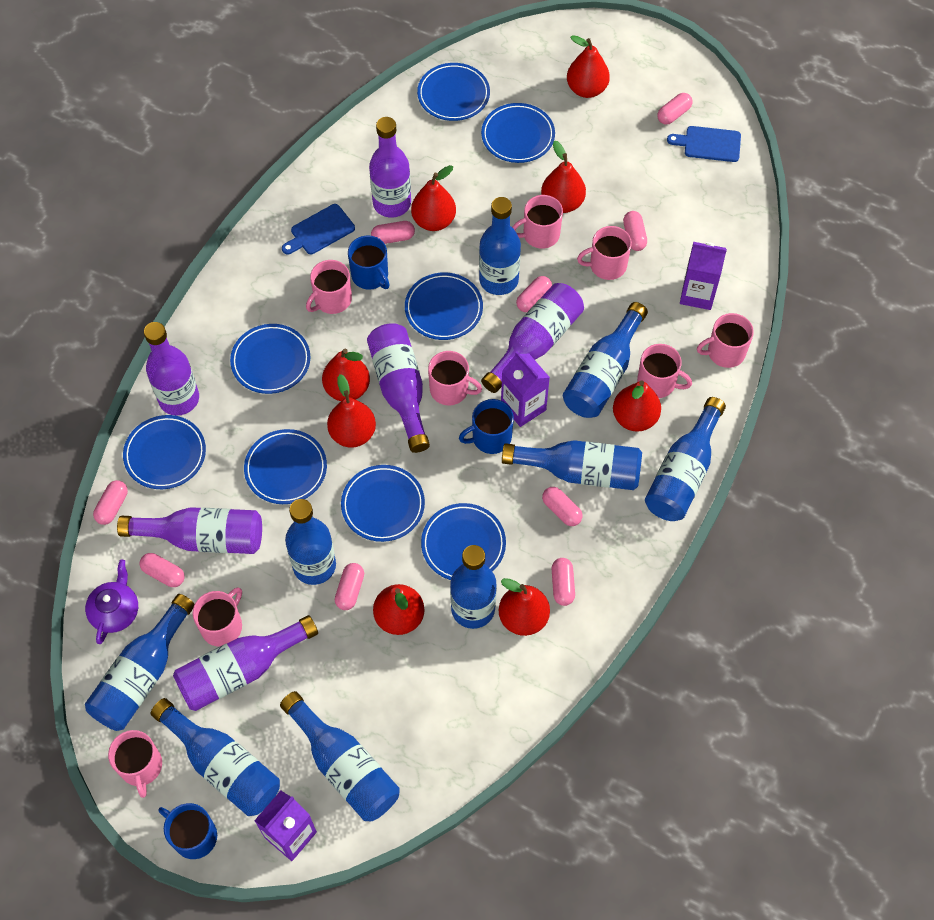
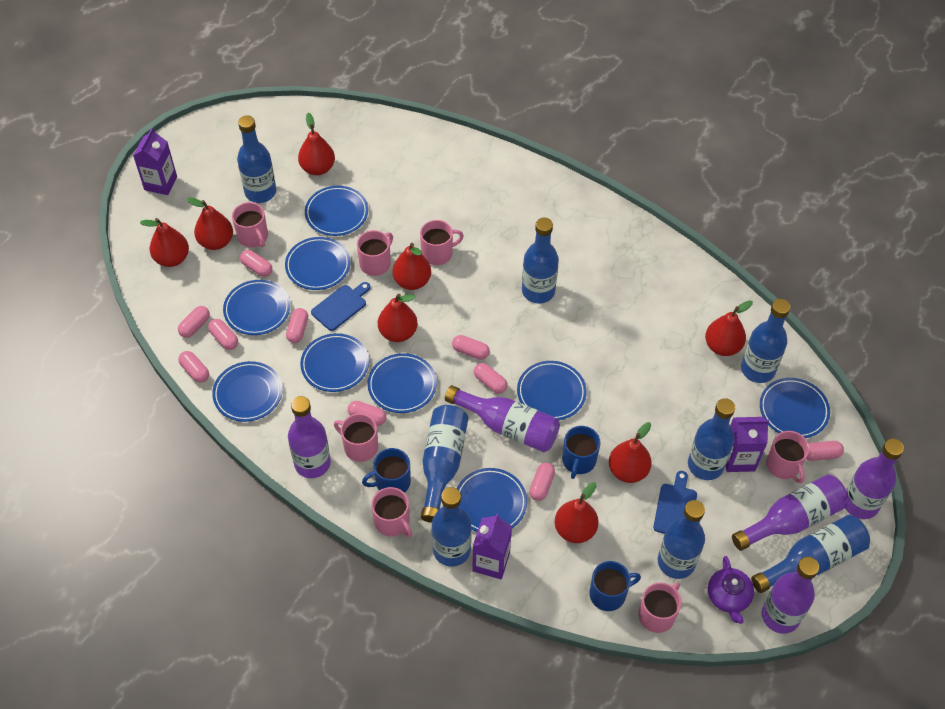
blue bottle: 9 -> 8
blue plate: 8 -> 9
pink capsule: 9 -> 10
pink mug: 8 -> 7
purple bottle: 6 -> 5

